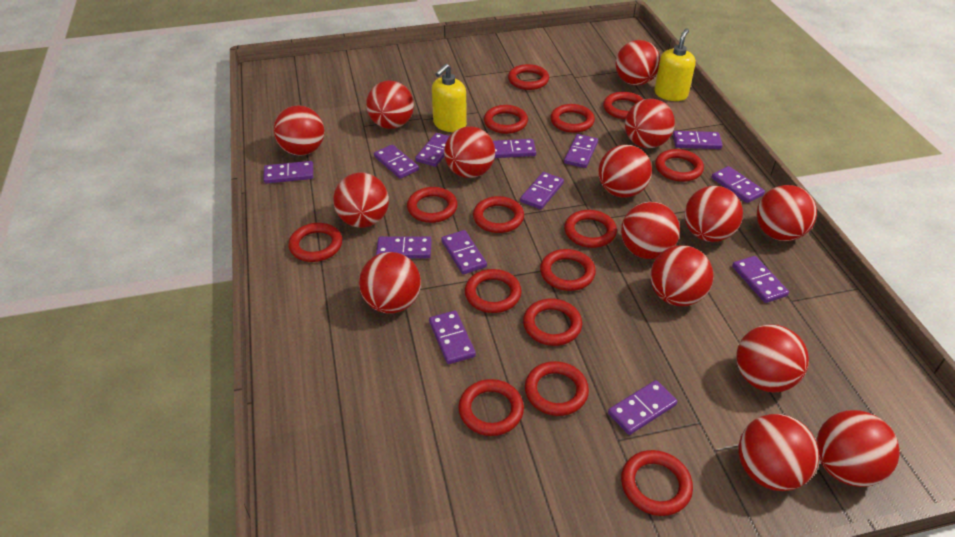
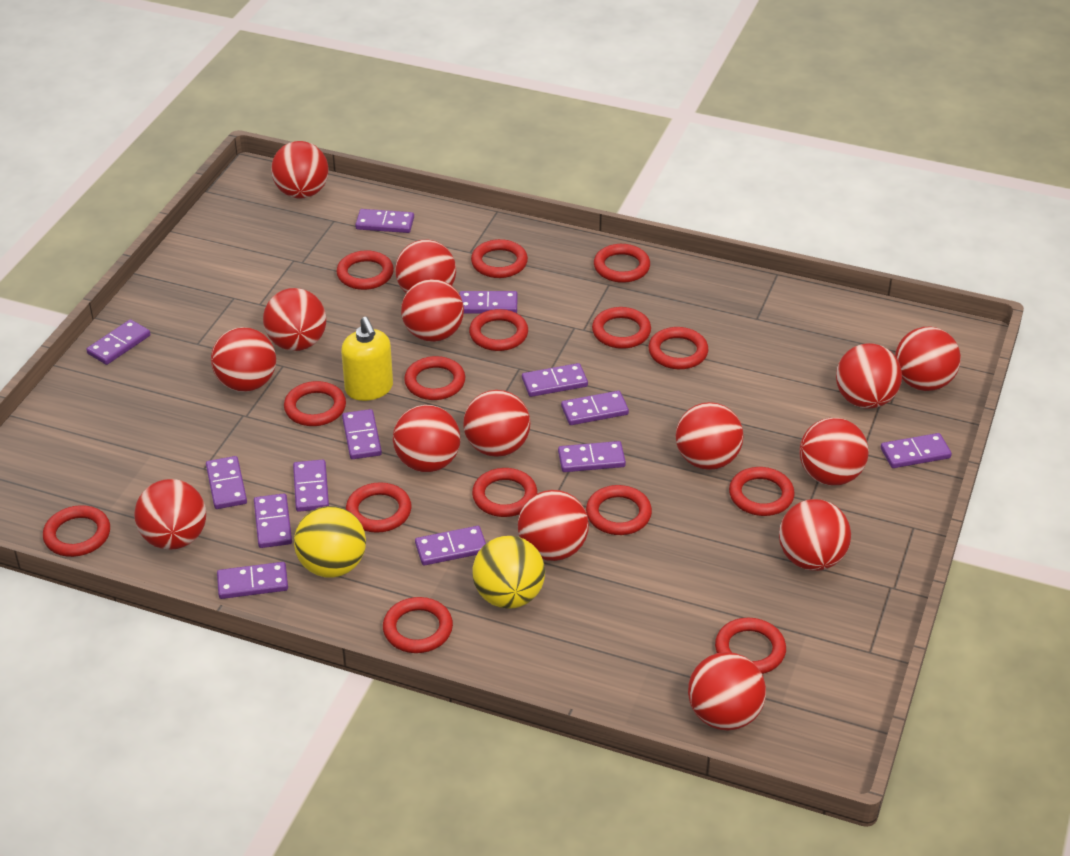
yellow ball: 0 -> 2
yellow soap dispenser: 2 -> 1

